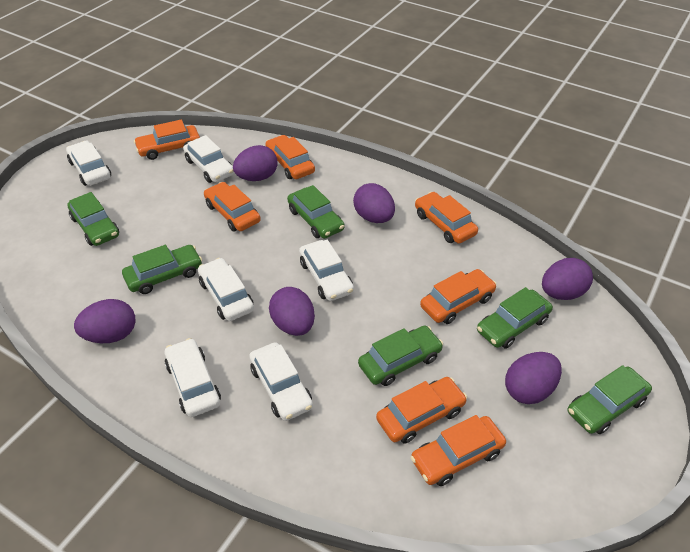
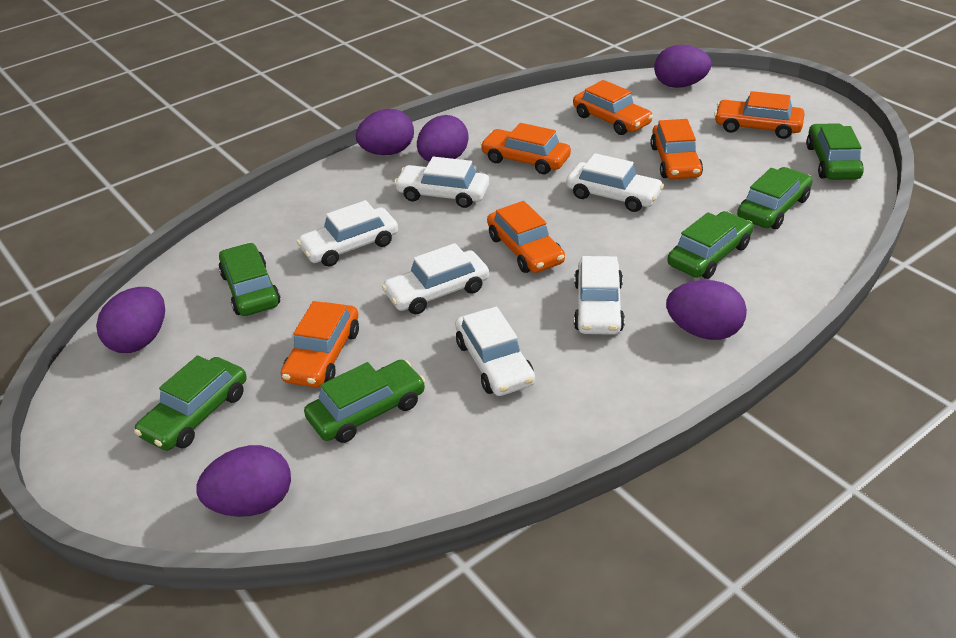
orange car: 7 -> 6

